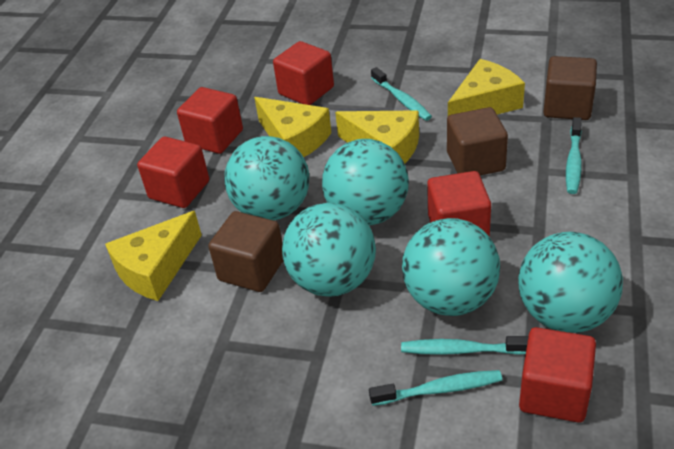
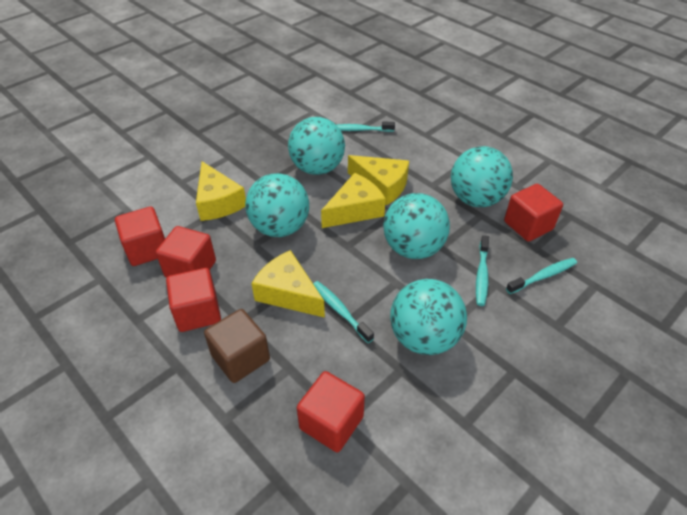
brown cube: 3 -> 1

